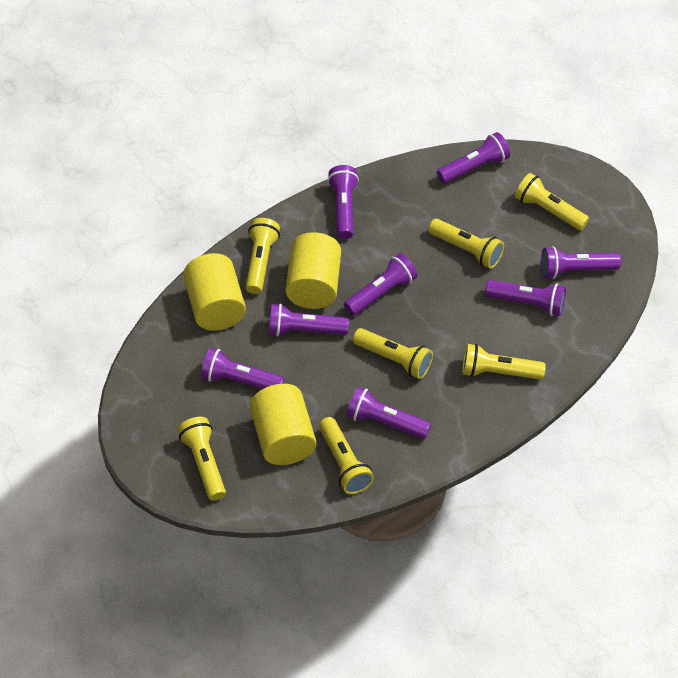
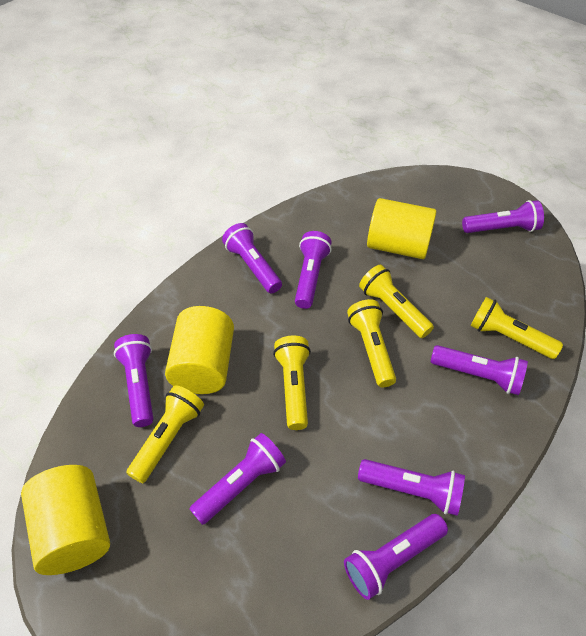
yellow flashlight: 7 -> 5

